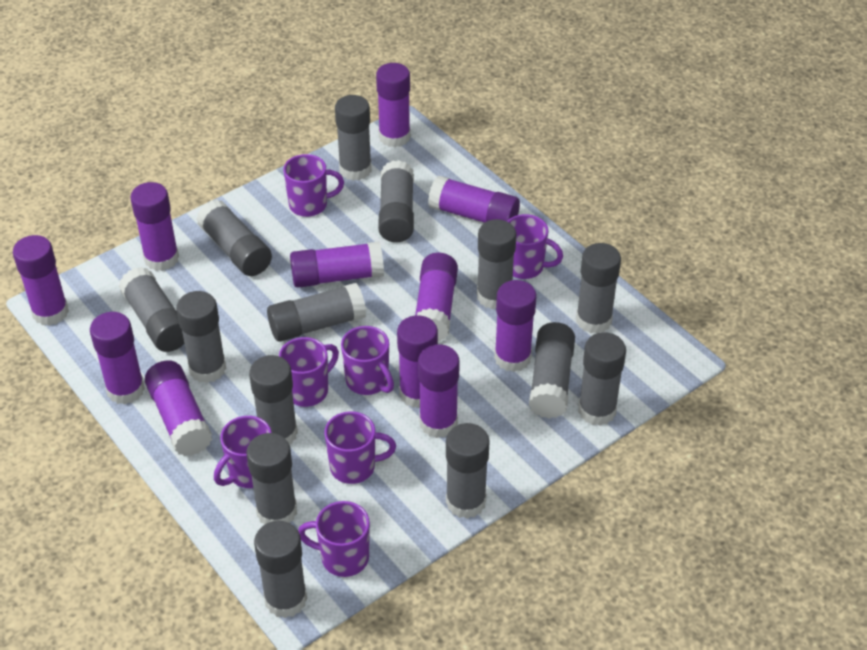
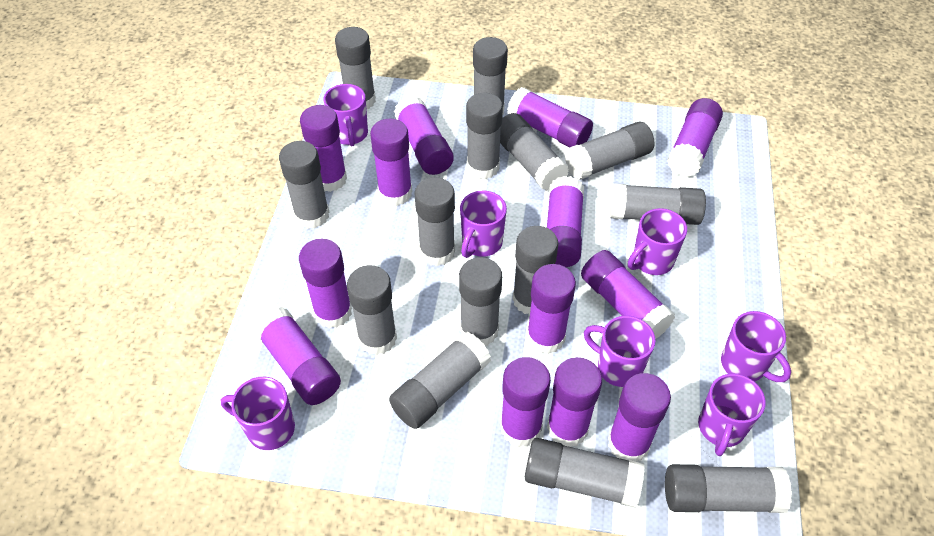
purple glue stick: 11 -> 13

